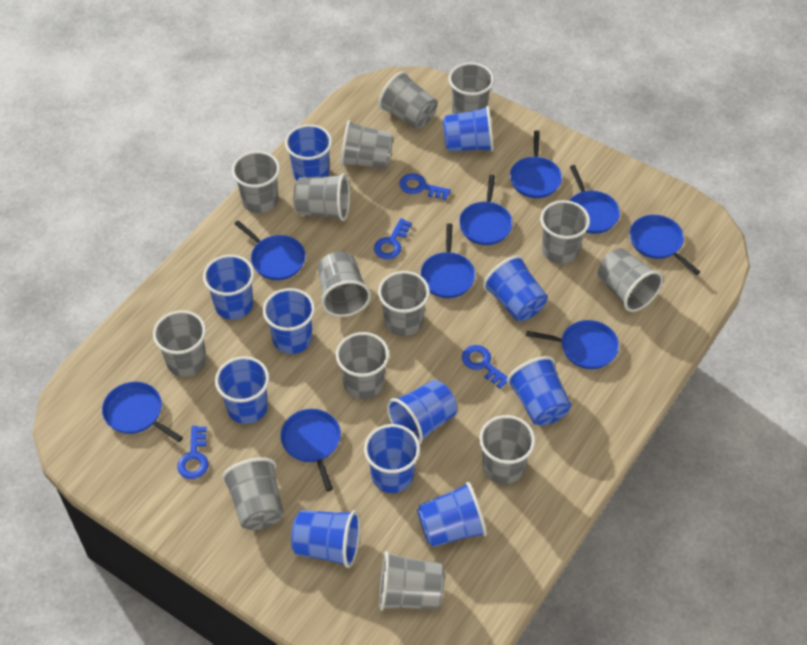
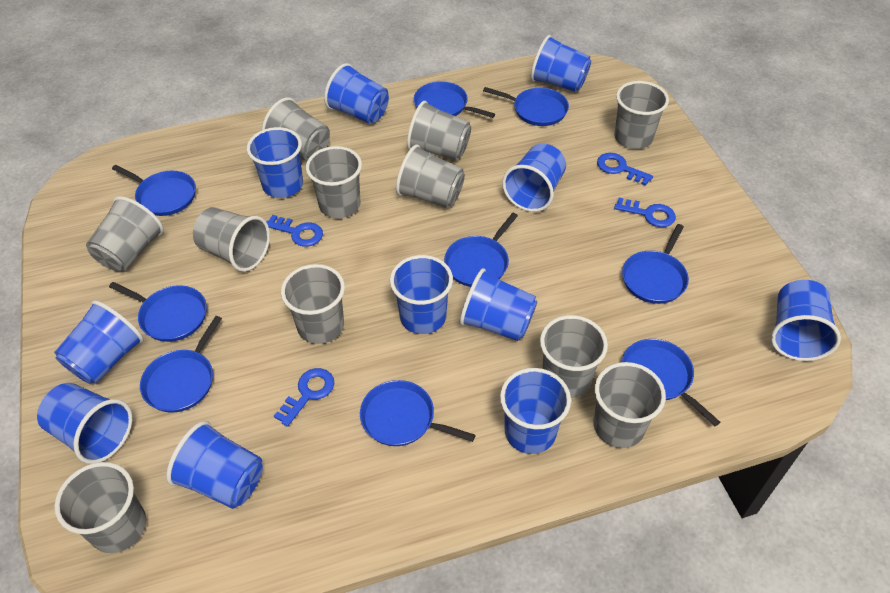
grey cup: 14 -> 11

